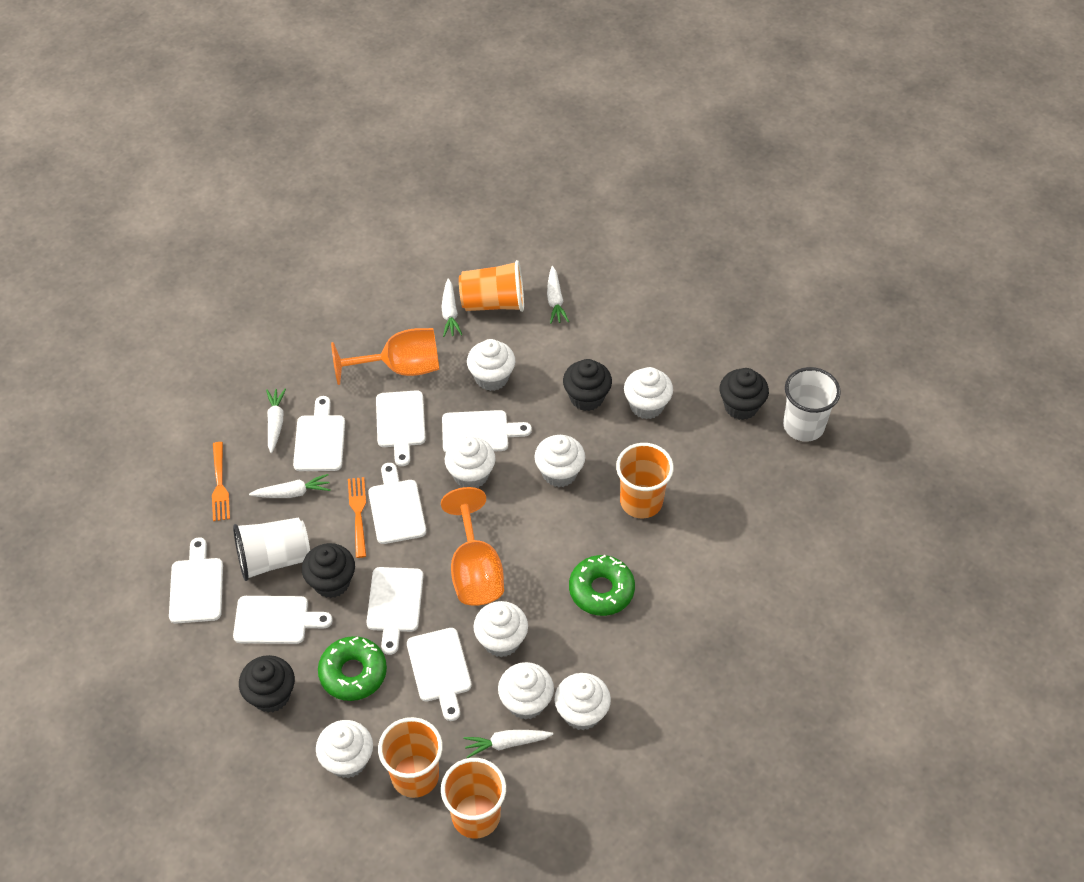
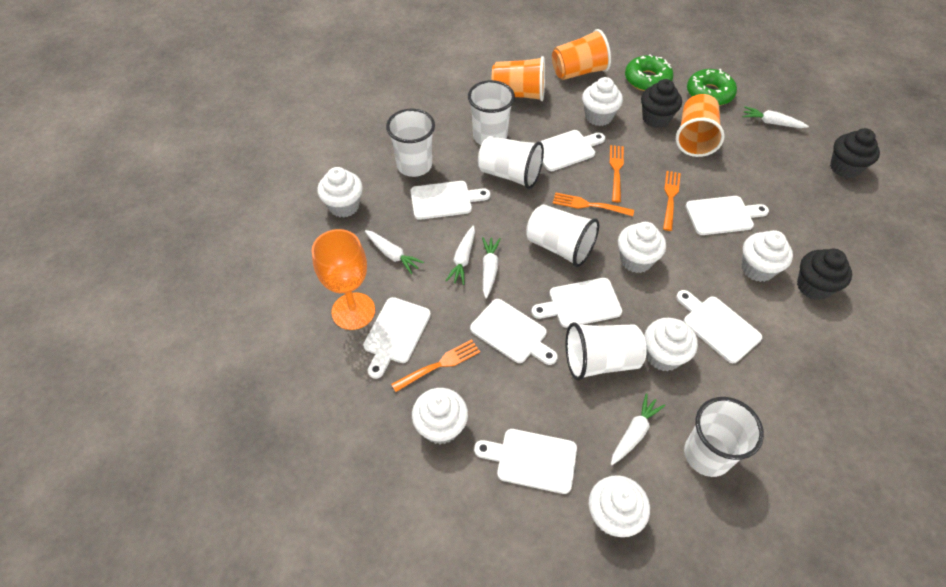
black cupcake: 4 -> 3
orange cup: 4 -> 3
orange fork: 2 -> 4
orange goblet: 2 -> 1
white cup: 2 -> 6
white cupcake: 8 -> 7

